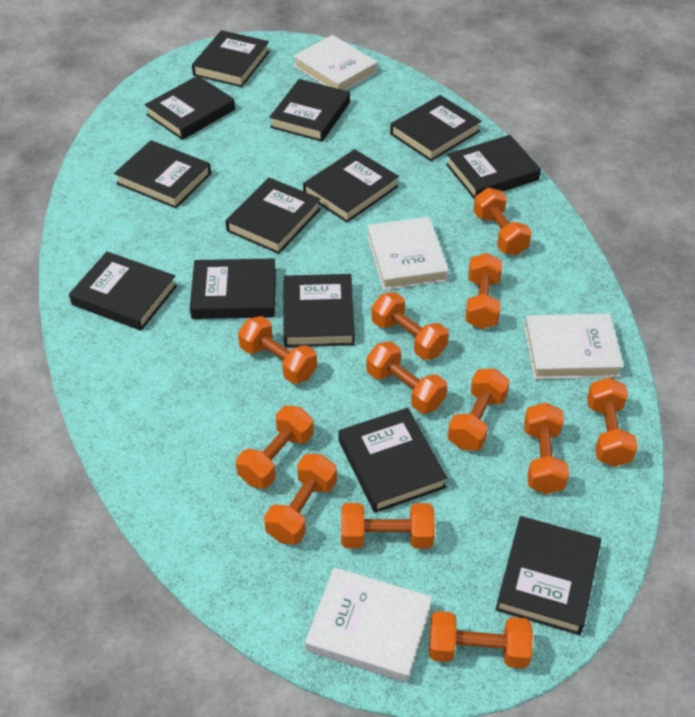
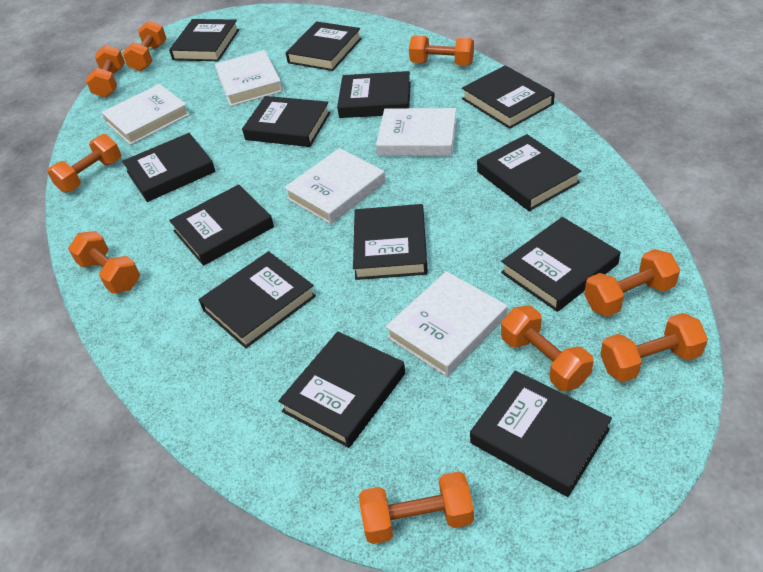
orange dumbbell: 12 -> 9
white book: 4 -> 5

